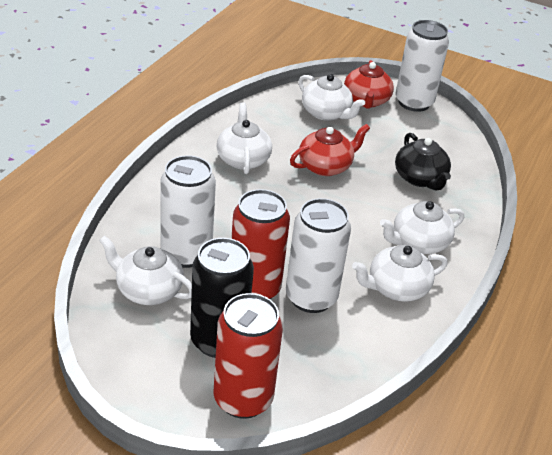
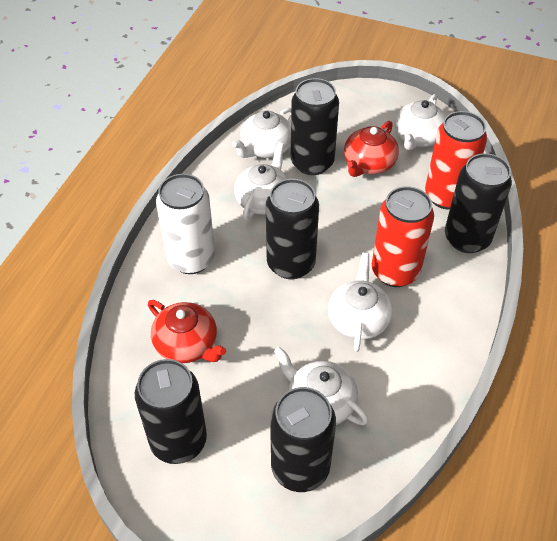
black can: 1 -> 5
black teapot: 1 -> 0
white can: 3 -> 1

